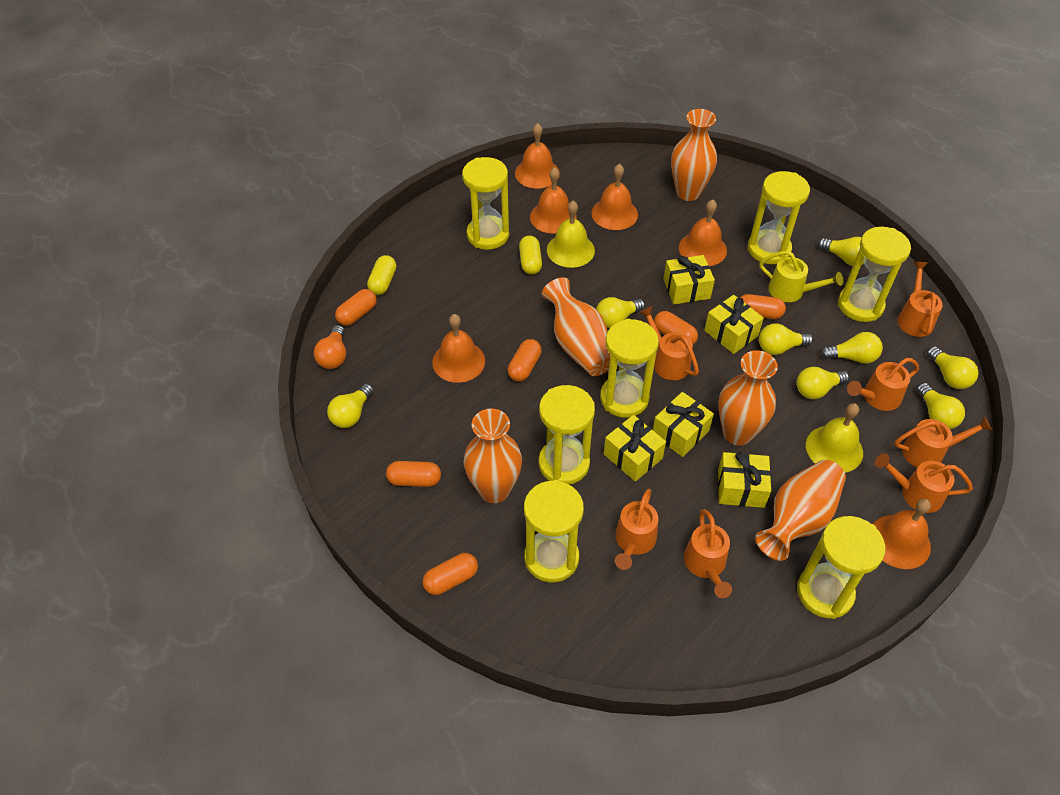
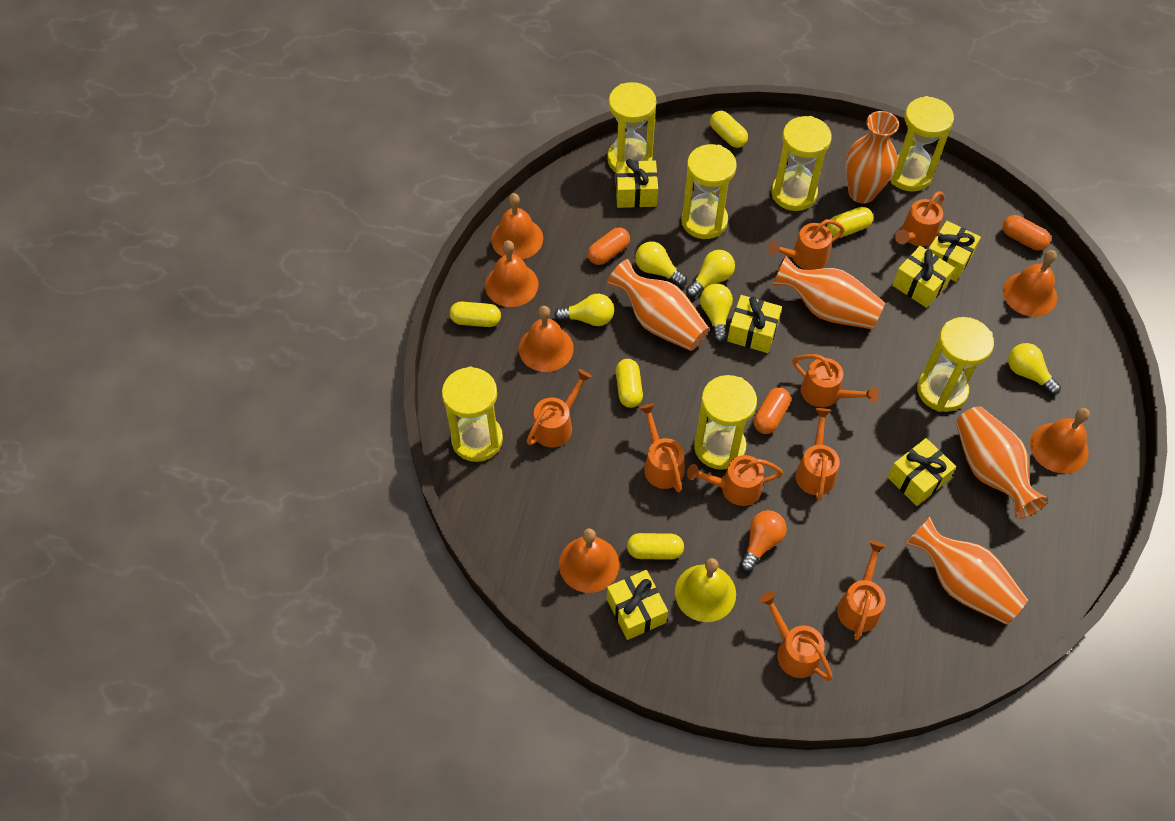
orange capsule: 6 -> 3
orange watering can: 7 -> 9
yellow bell: 2 -> 1
yellow capsule: 2 -> 5
yellow gift: 5 -> 6
yellow light bulb: 8 -> 5
yellow watering can: 1 -> 0

